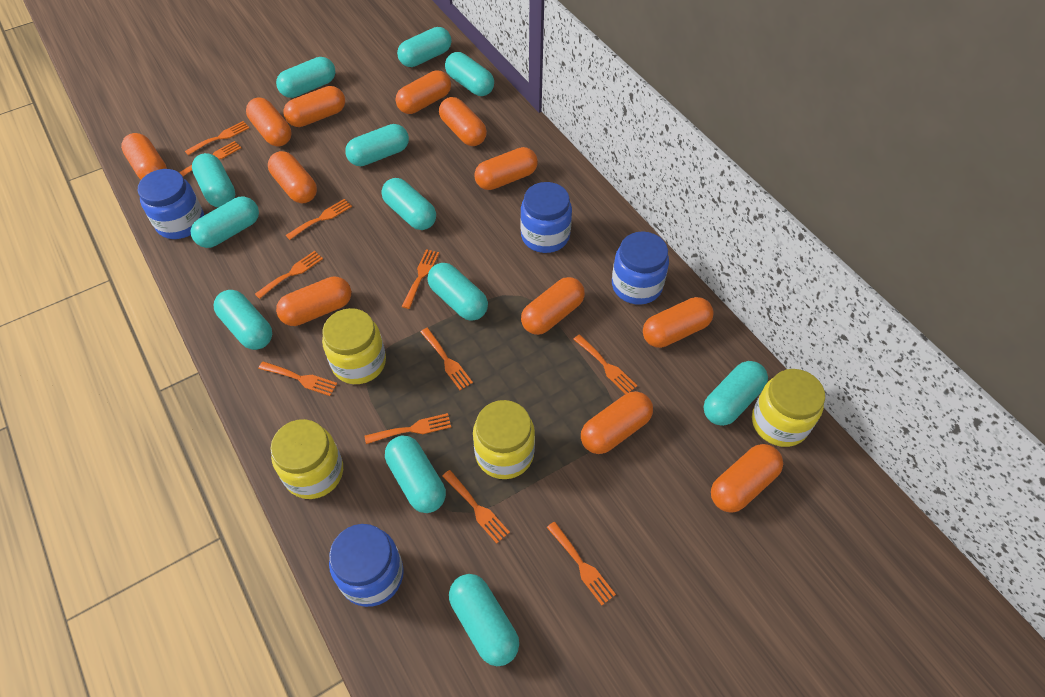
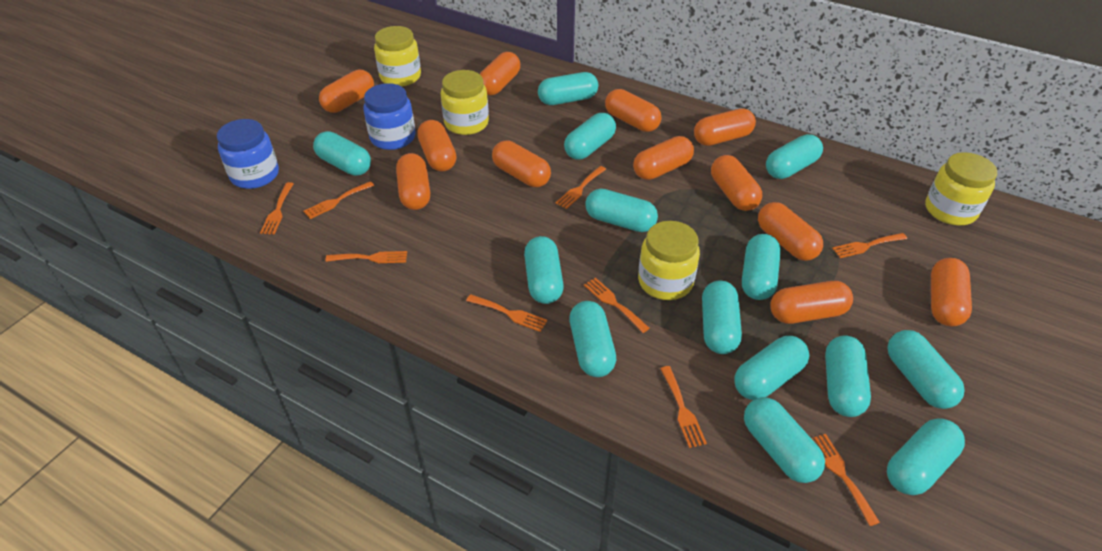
blue jar: 4 -> 2
orange fork: 11 -> 9
turquoise capsule: 12 -> 14

